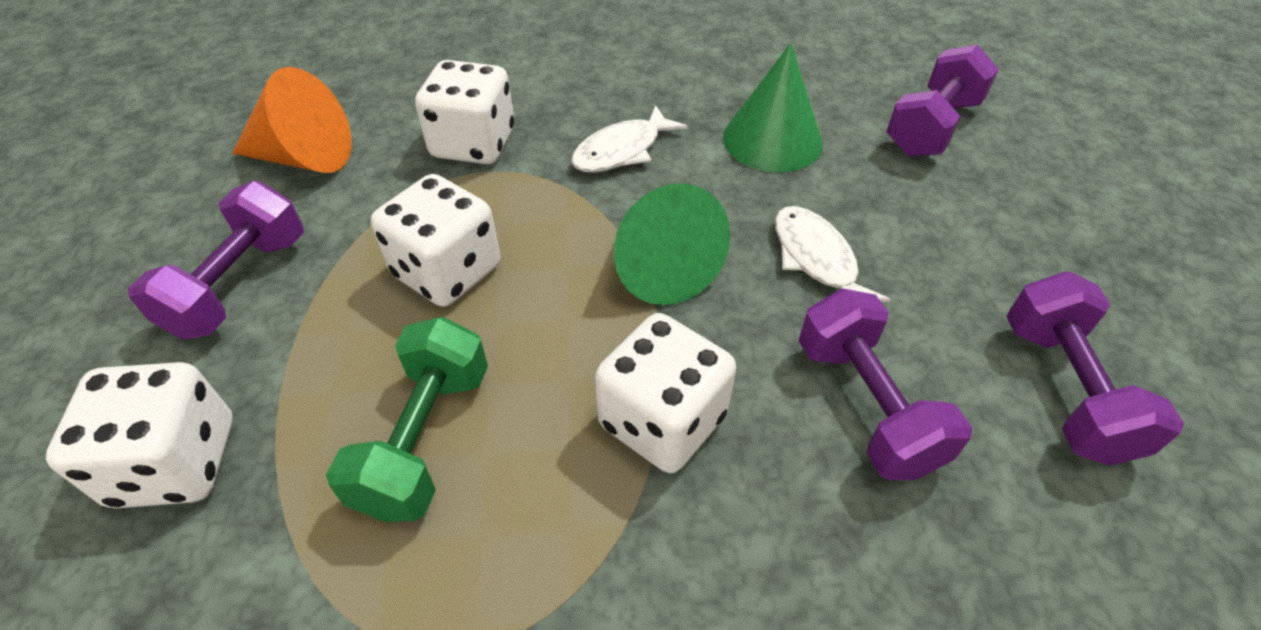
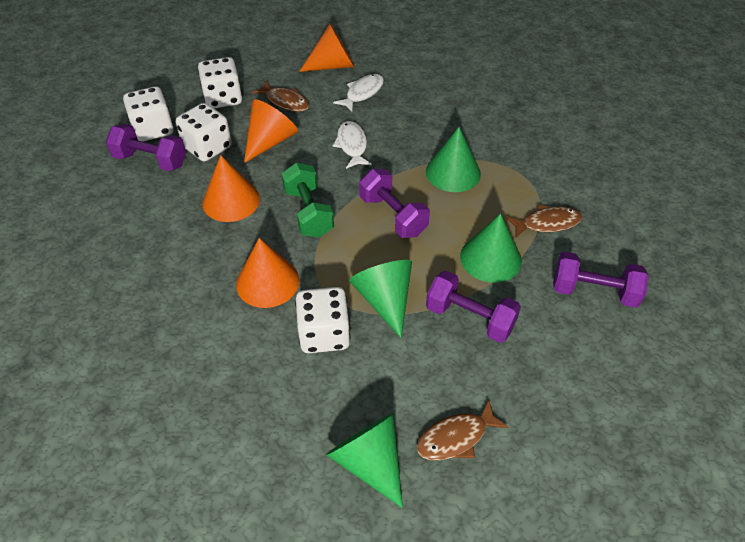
brown fish: 0 -> 3
green cone: 2 -> 4
orange cone: 1 -> 4

